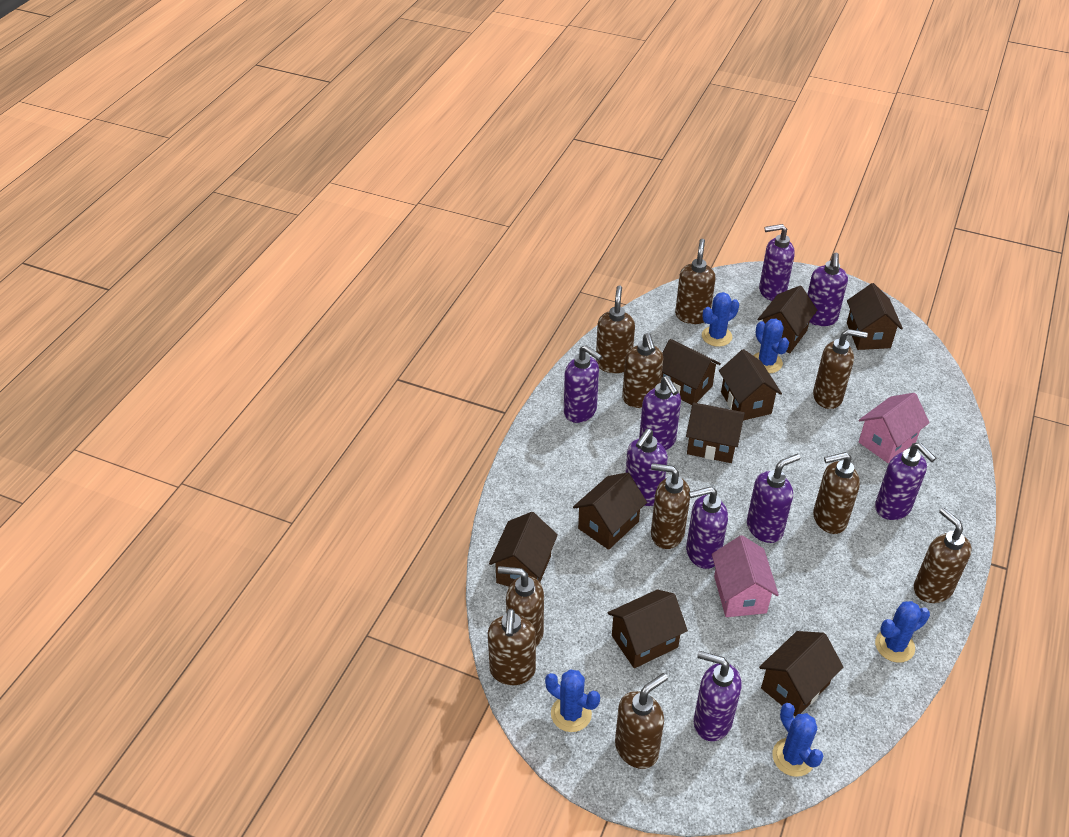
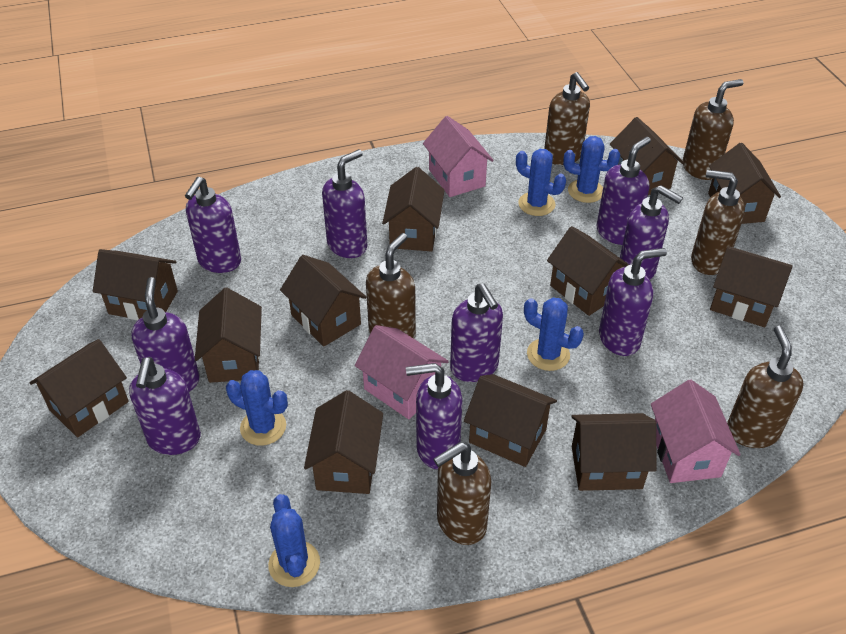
brown house: 9 -> 12
brown soap dispenser: 10 -> 6
pink house: 2 -> 3

